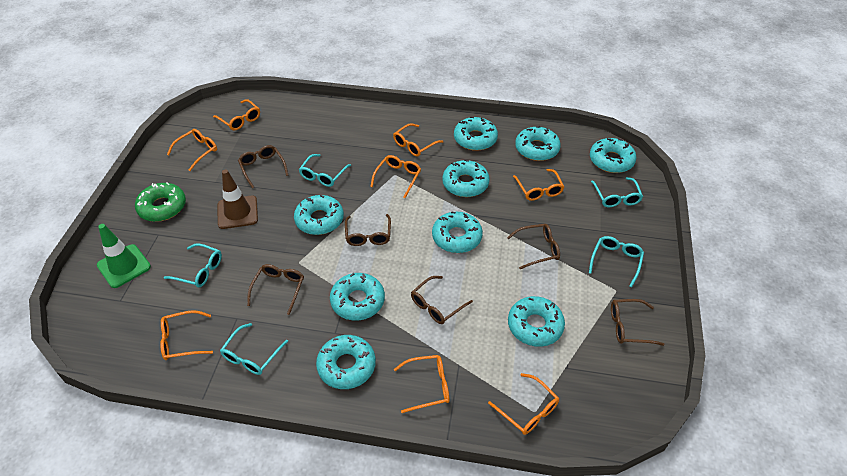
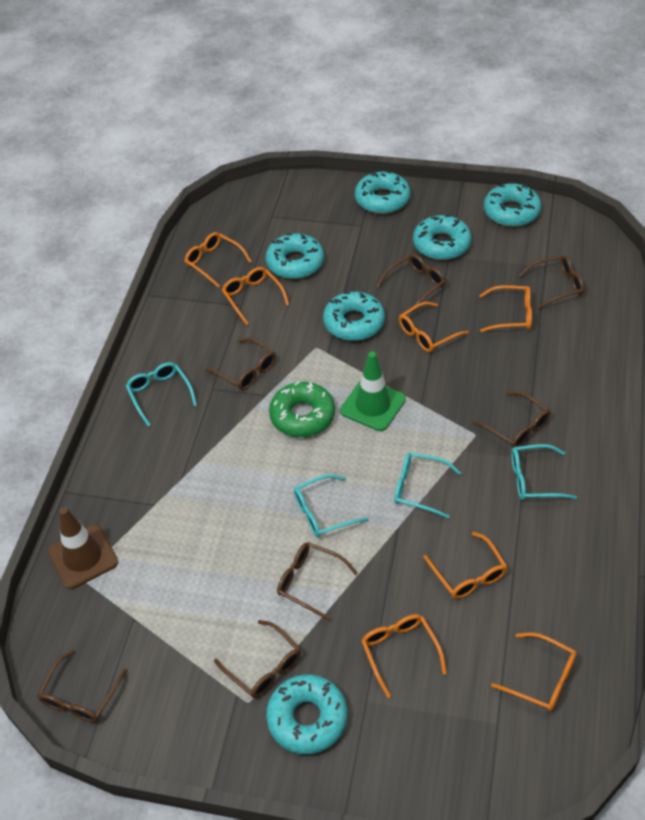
brown glasses: 6 -> 7
orange glasses: 8 -> 7
turquoise donut: 9 -> 6
turquoise glasses: 5 -> 4

